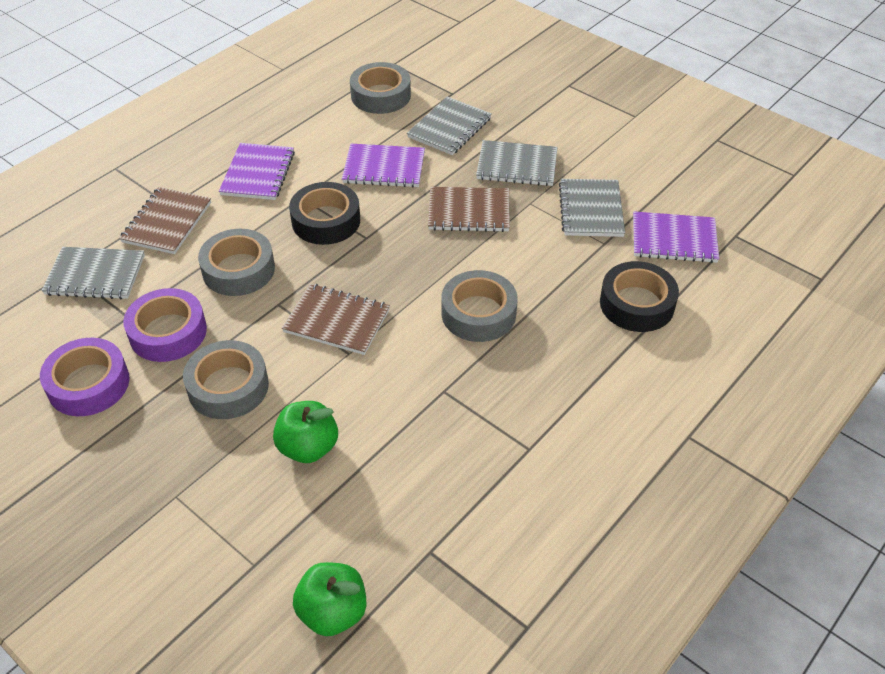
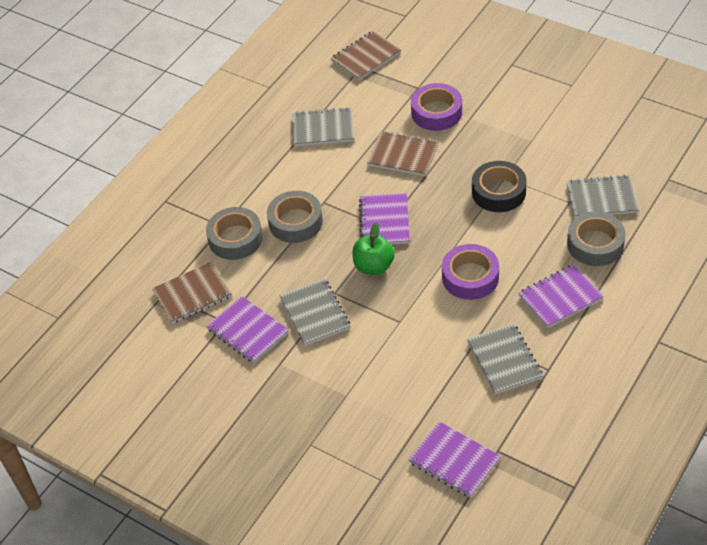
black tape: 2 -> 1
green apple: 2 -> 1
grey tape: 4 -> 3
purple notebook: 3 -> 4

